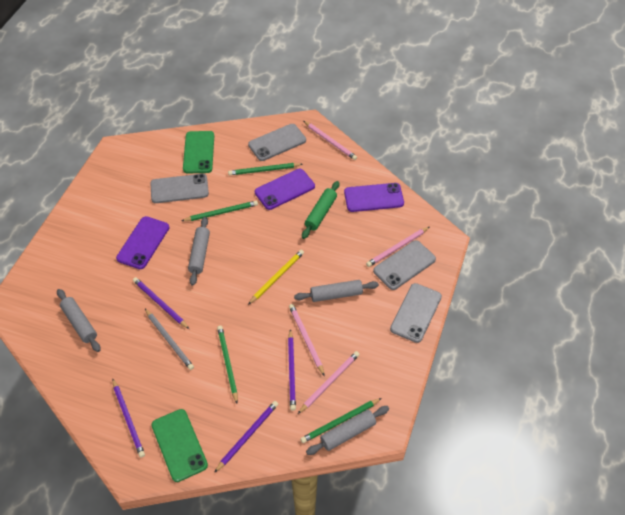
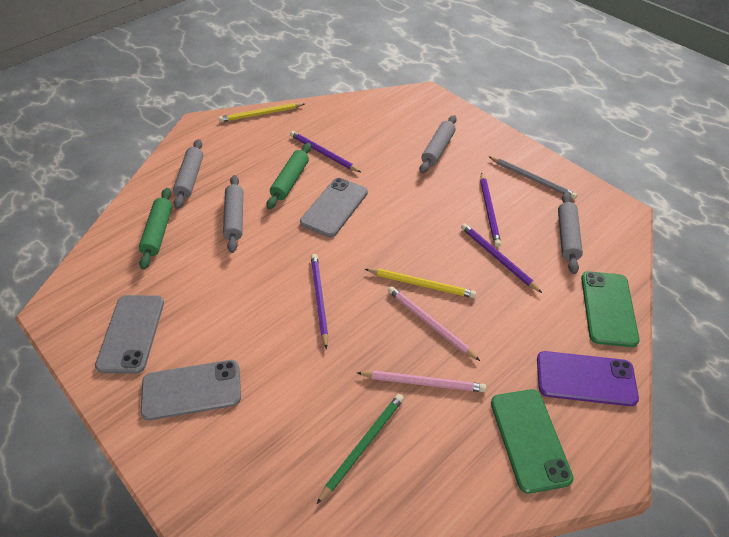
green pencil: 4 -> 1
green rolling pin: 1 -> 2
grey phone: 4 -> 3
pink pencil: 4 -> 2
purple phone: 3 -> 1
yellow pencil: 1 -> 2

